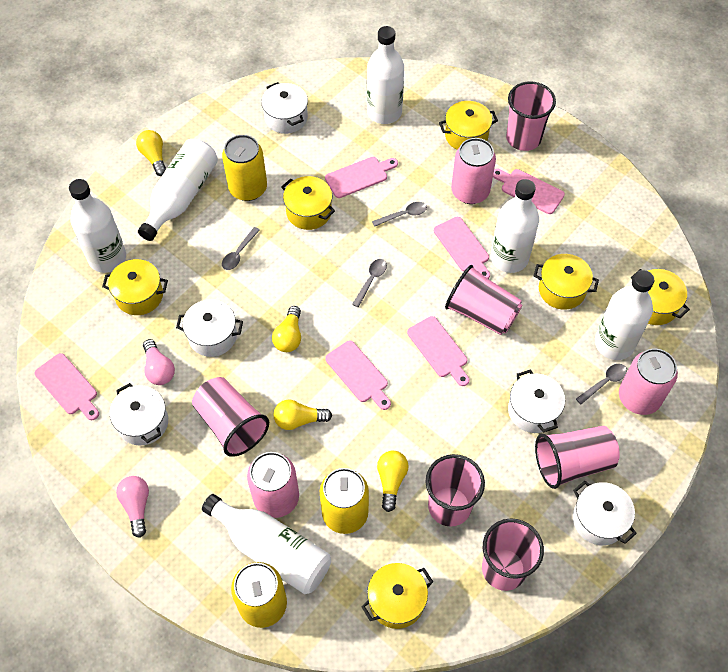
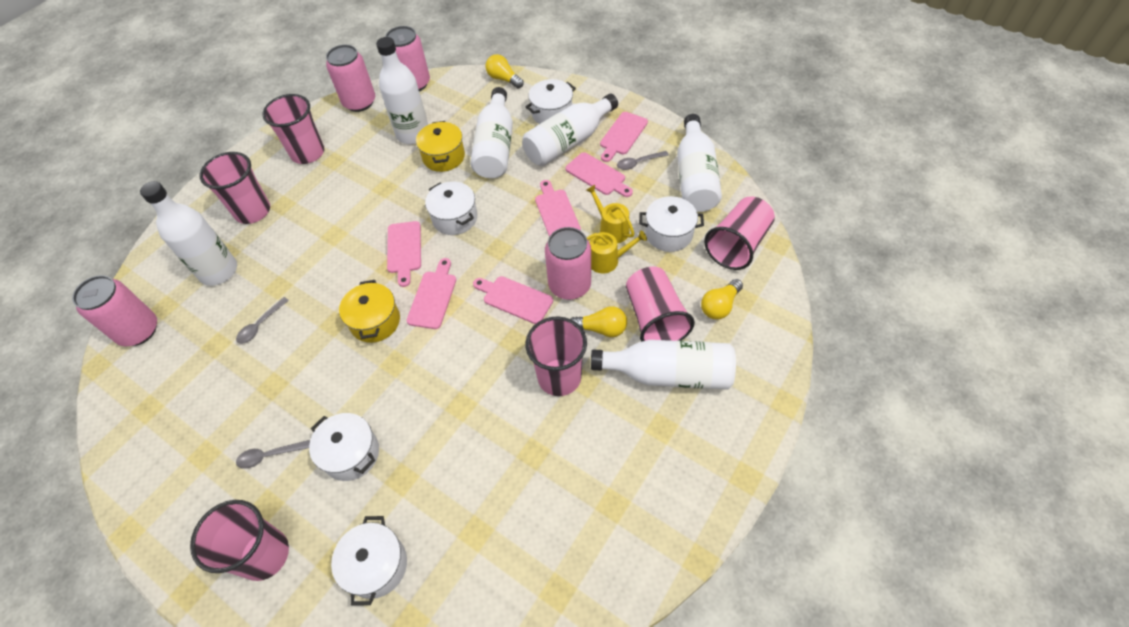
grey spoon: 4 -> 3
pink can: 3 -> 4
pink light bulb: 2 -> 0
yellow can: 3 -> 0
yellow light bulb: 4 -> 3
yellow pot: 6 -> 2
yellow watering can: 0 -> 2

